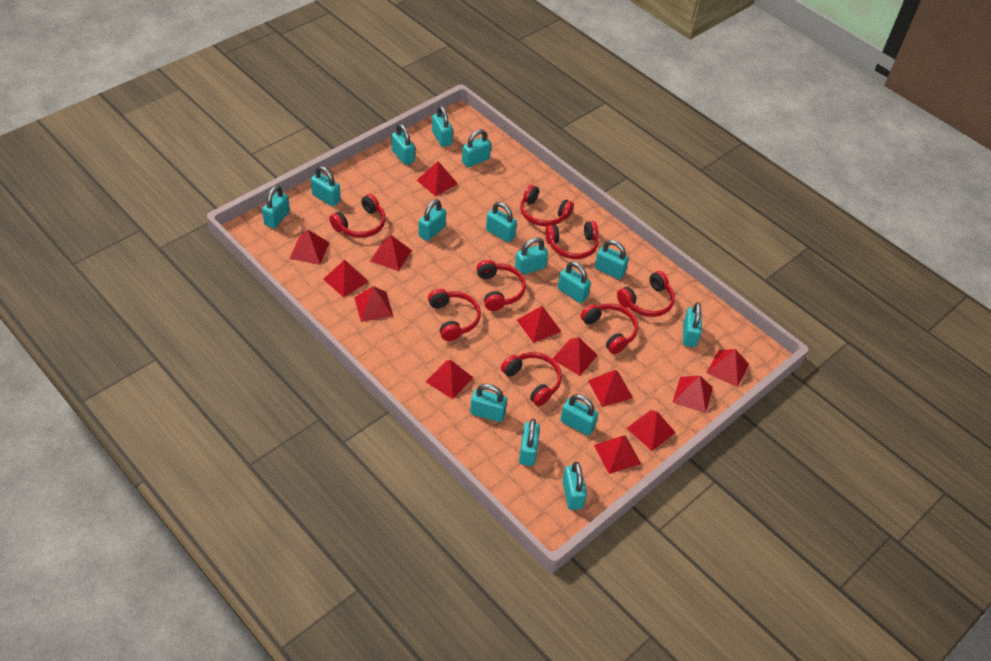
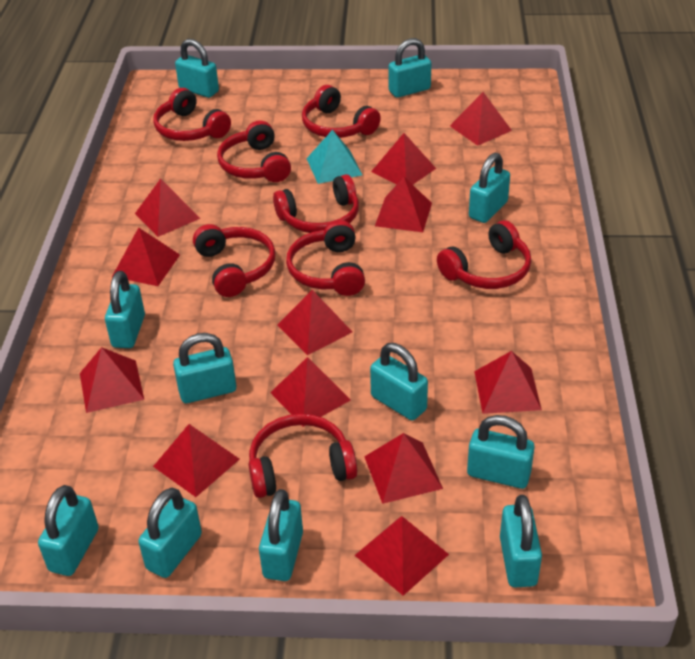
red pyramid: 13 -> 12
turquoise padlock: 15 -> 11
turquoise pyramid: 0 -> 1

